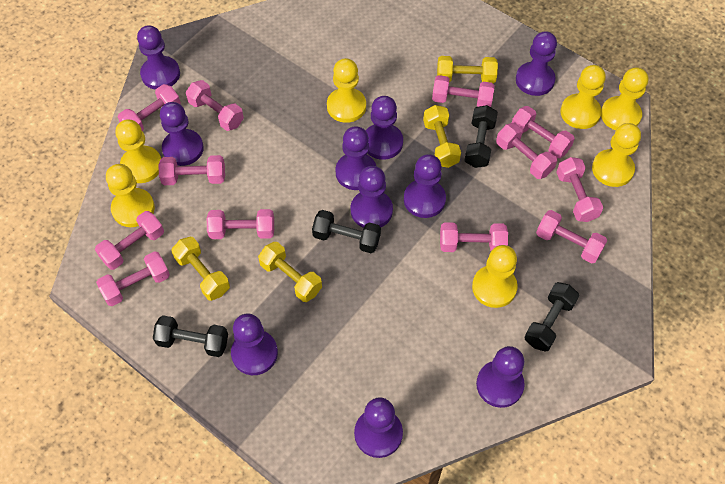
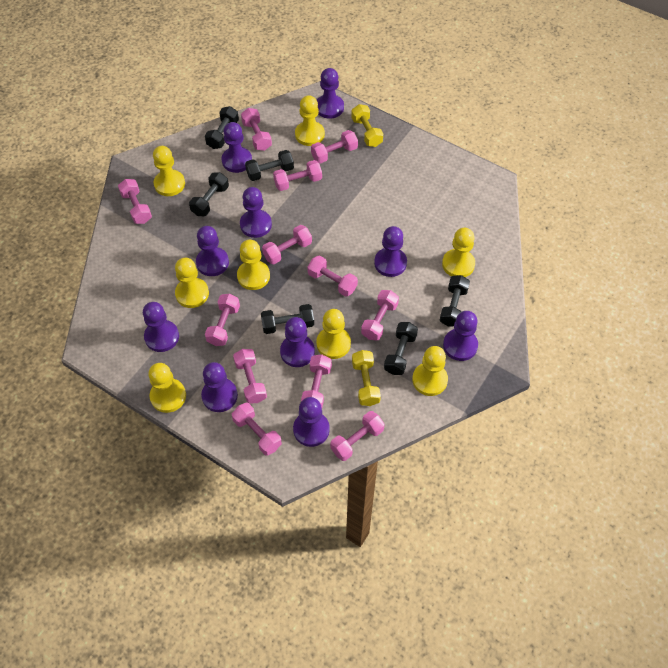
black dumbbell: 4 -> 6
yellow dumbbell: 4 -> 2
yellow pawn: 7 -> 8

